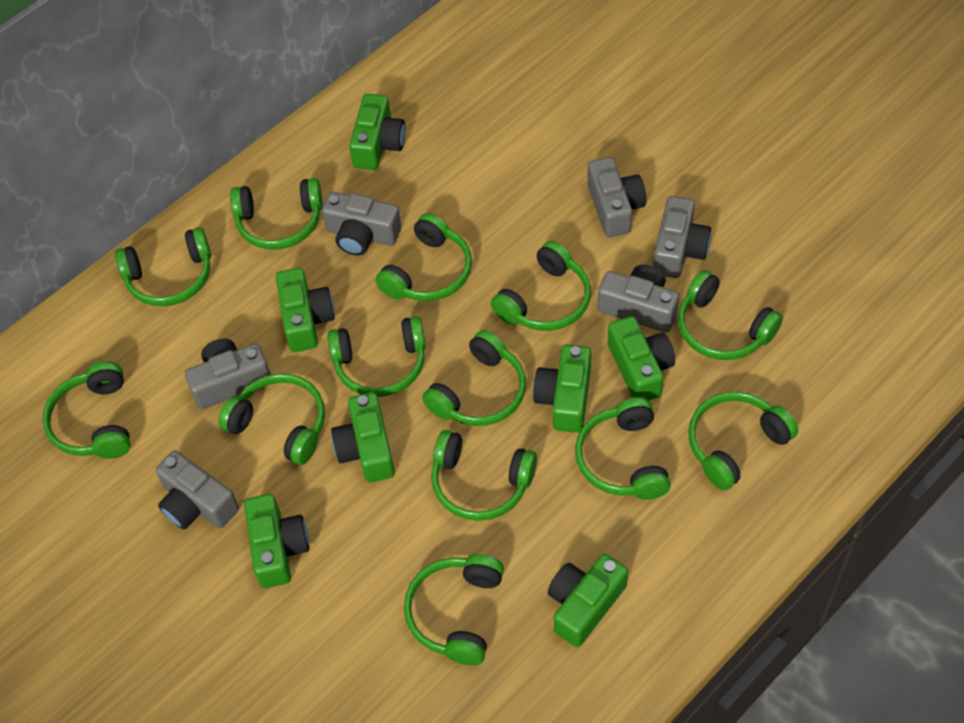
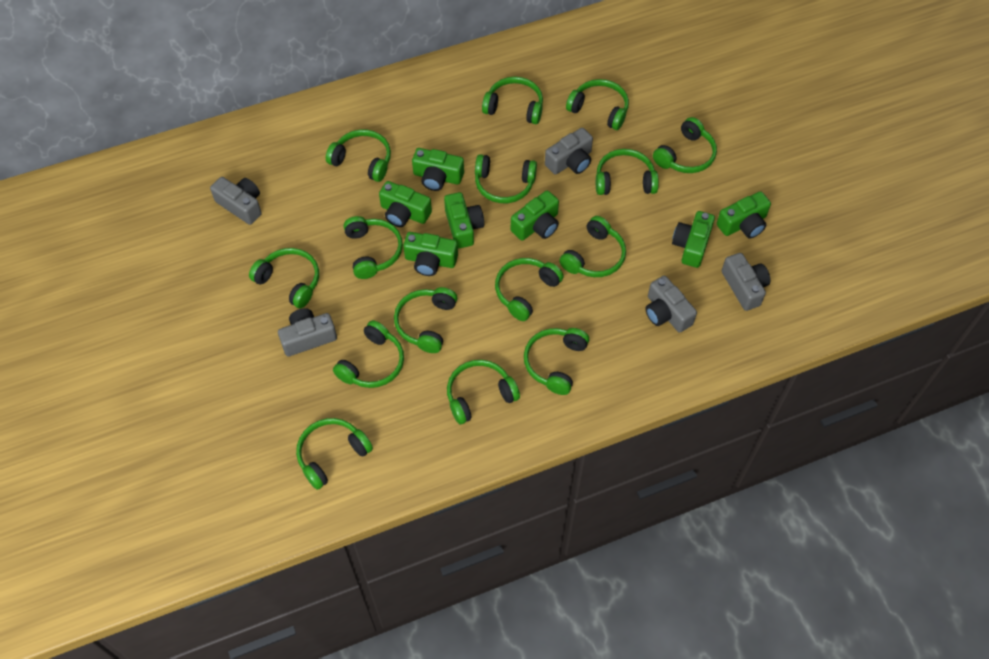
green headphones: 13 -> 15
grey camera: 6 -> 5

